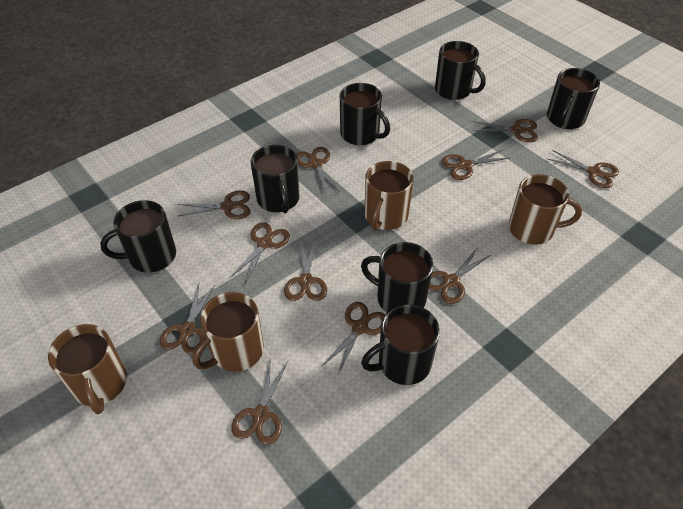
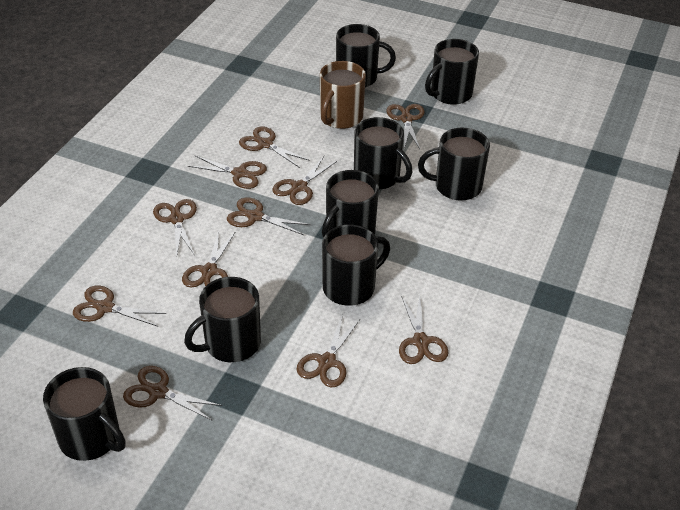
black mug: 7 -> 8
brown mug: 4 -> 1

